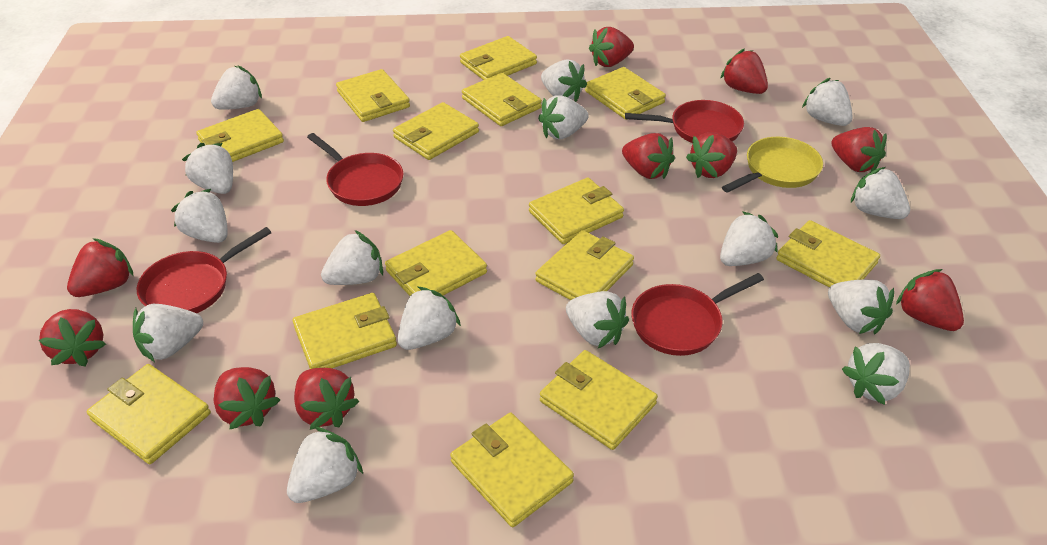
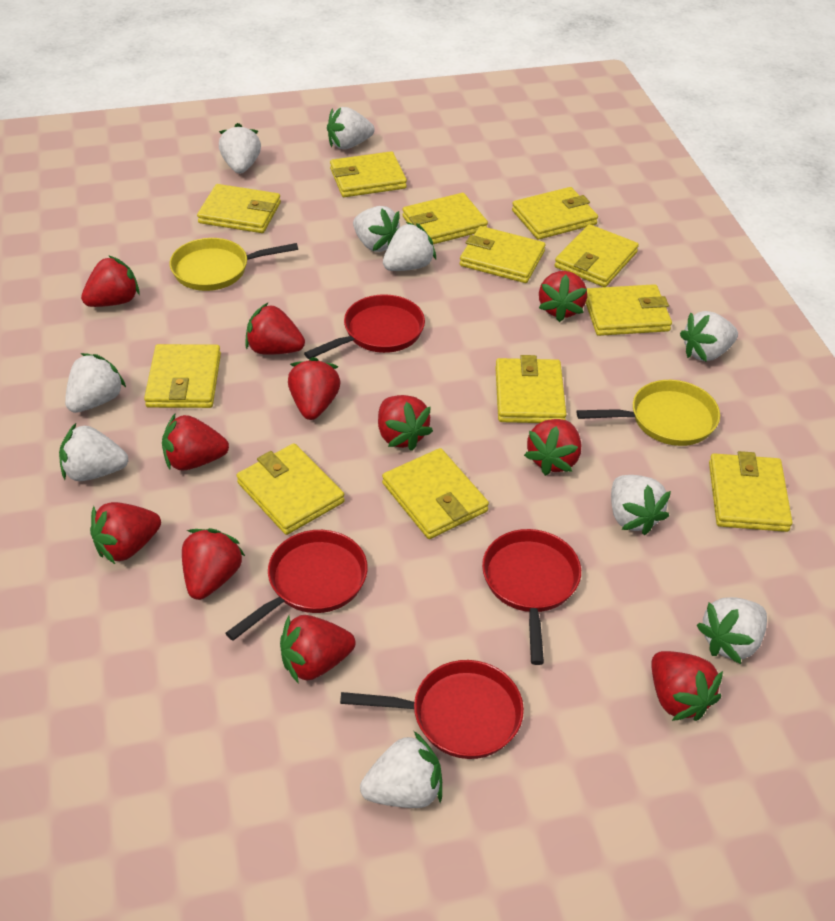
red strawberry: 10 -> 11
white strawberry: 15 -> 10
yellow pan: 1 -> 2
yellow wallet: 14 -> 12

